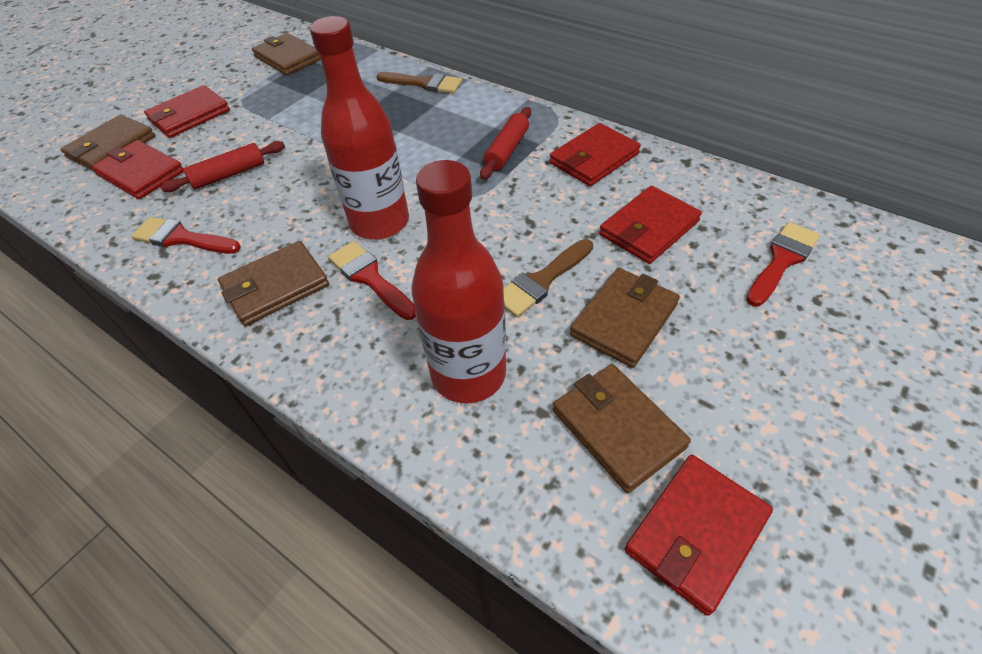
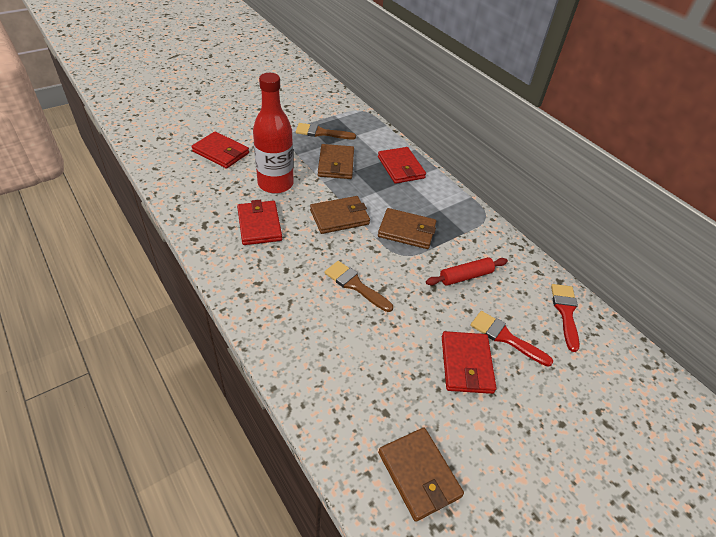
brown wallet: 5 -> 4
red bottle: 2 -> 1
red brush: 3 -> 2
red rolling pin: 2 -> 1
red wallet: 5 -> 4

